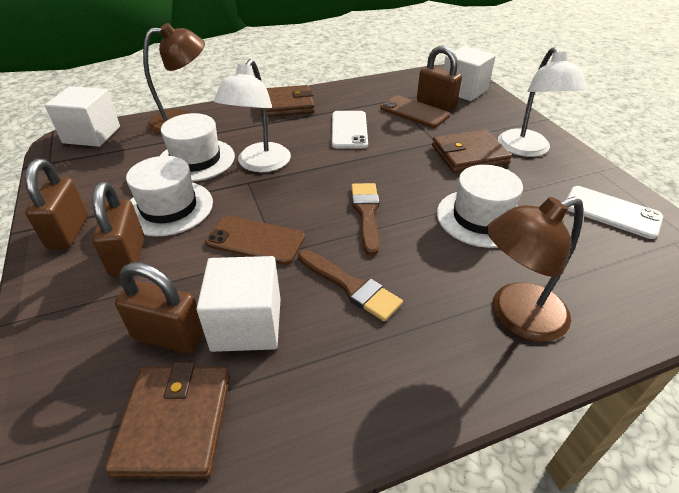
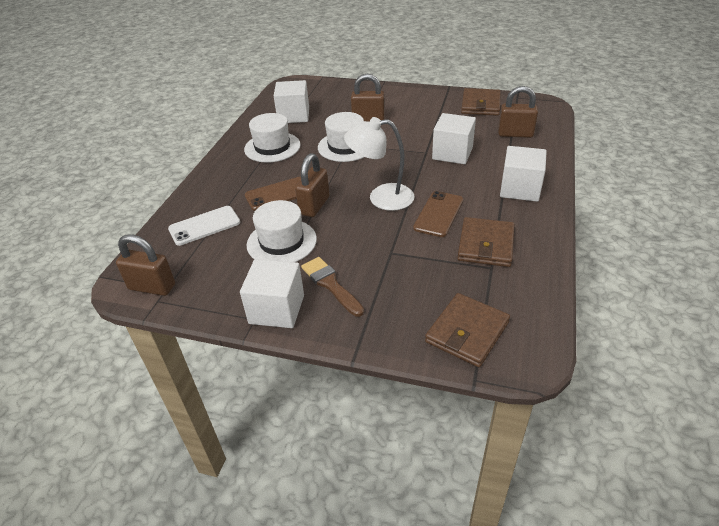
brown brush: 2 -> 1
brown lamp: 2 -> 0
white cube: 3 -> 4
white lamp: 2 -> 1
white phone: 2 -> 1

